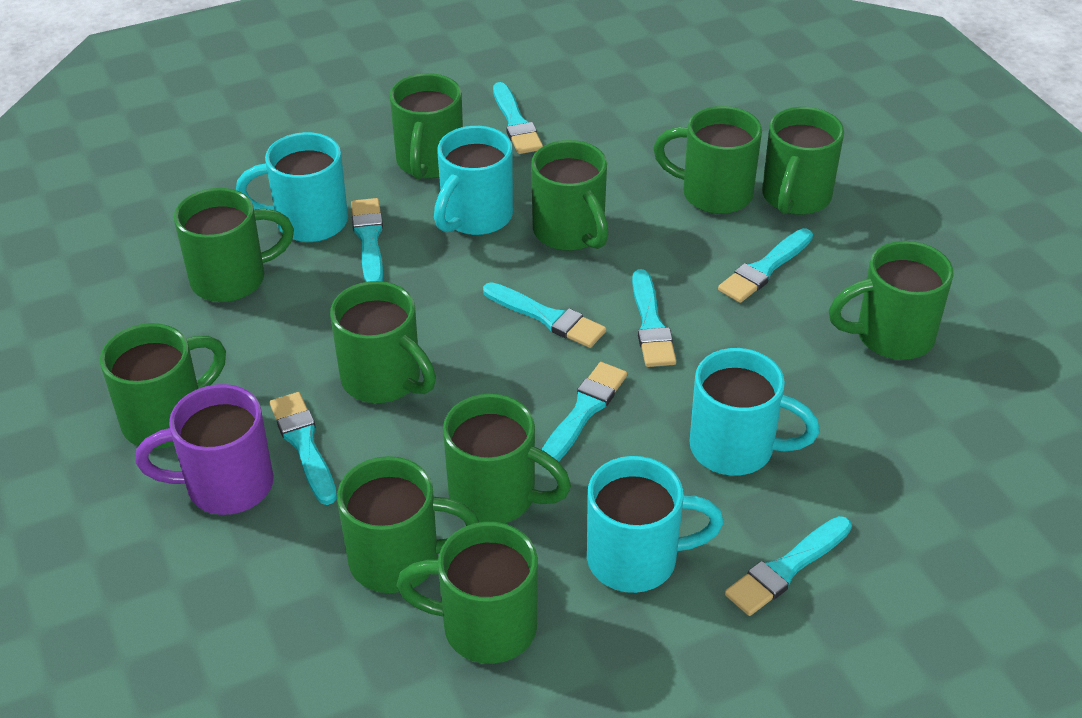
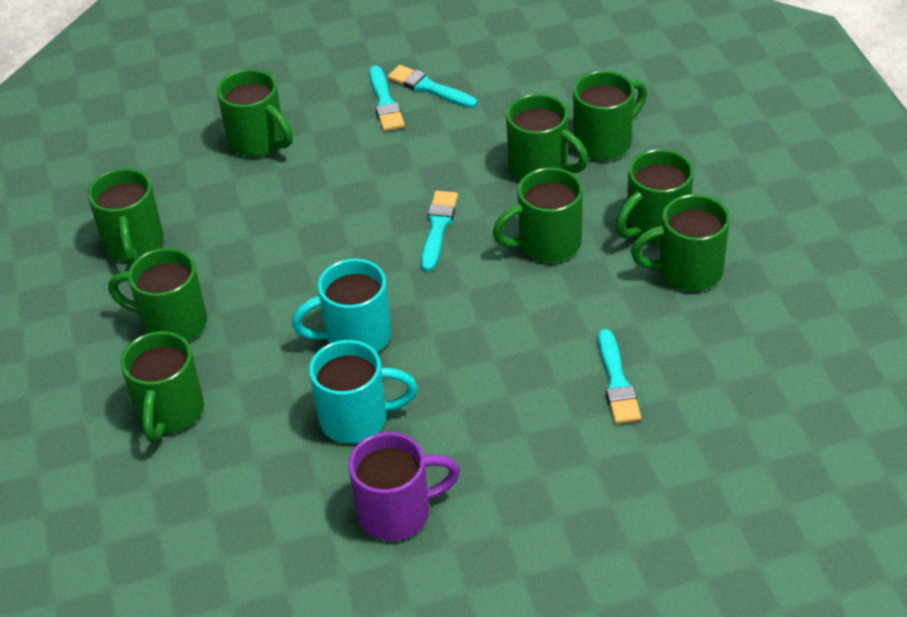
green mug: 11 -> 9
turquoise brush: 8 -> 4
turquoise mug: 4 -> 2

